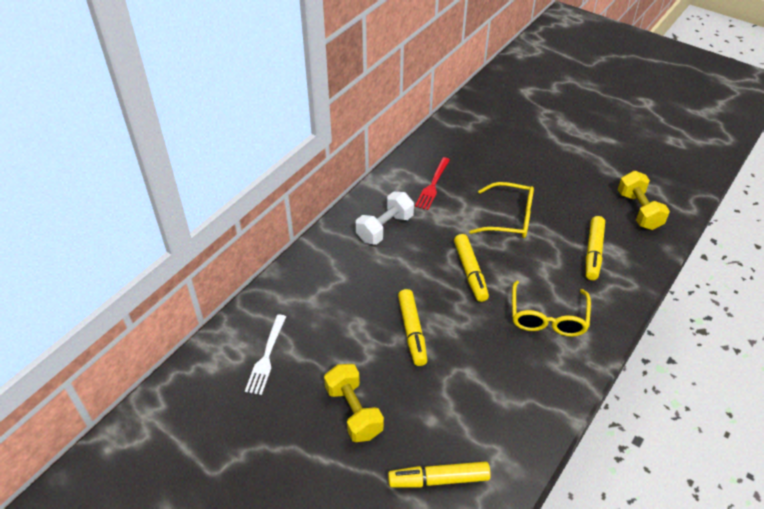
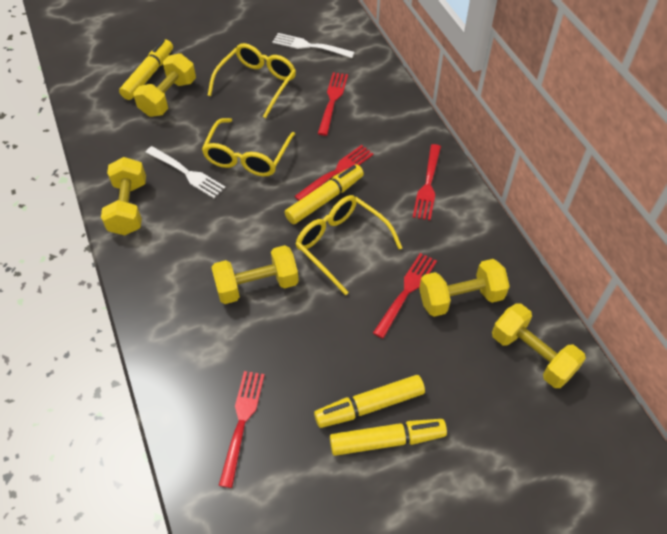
red fork: 1 -> 5
white dumbbell: 1 -> 0
white fork: 1 -> 2
yellow dumbbell: 2 -> 5
yellow glasses: 2 -> 3

